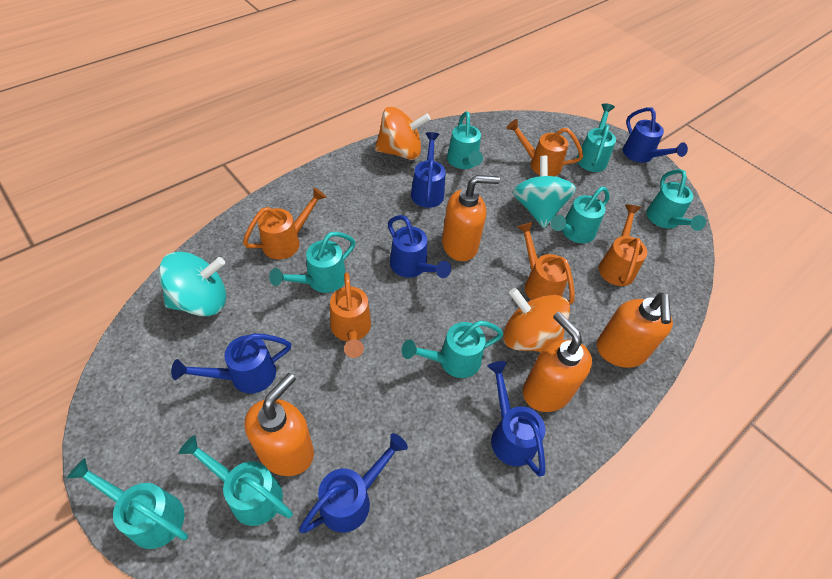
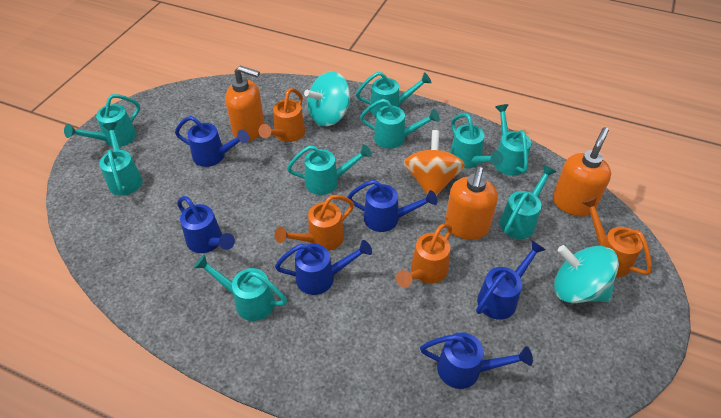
orange soap dispenser: 4 -> 3
orange spinning top: 2 -> 1
orange watering can: 5 -> 4
turquoise watering can: 8 -> 9

